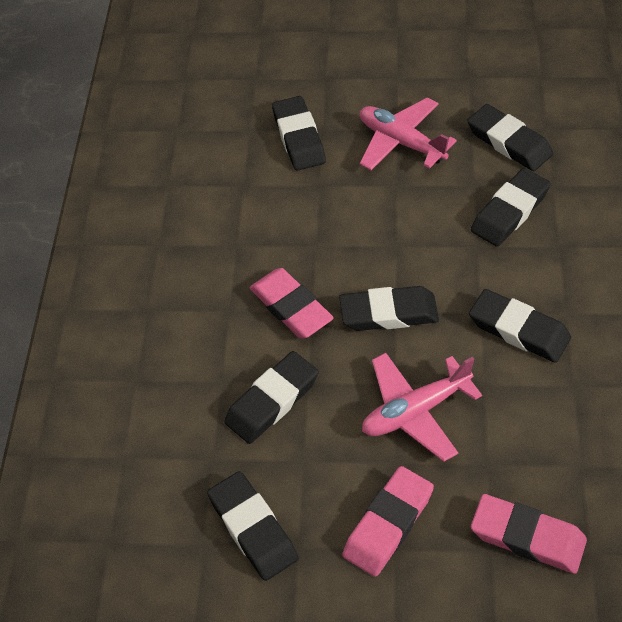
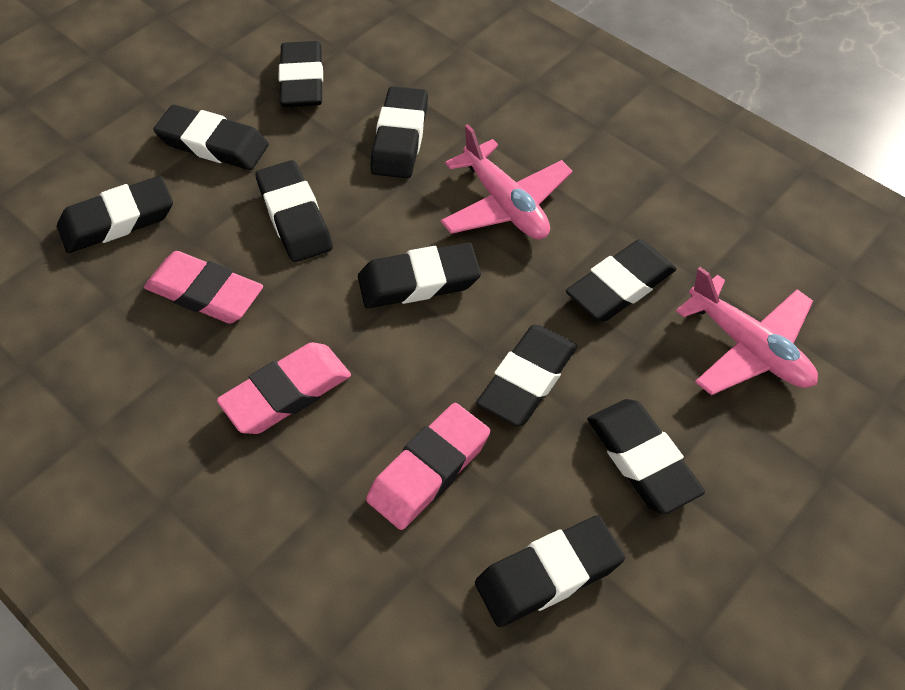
black eraser: 7 -> 10

